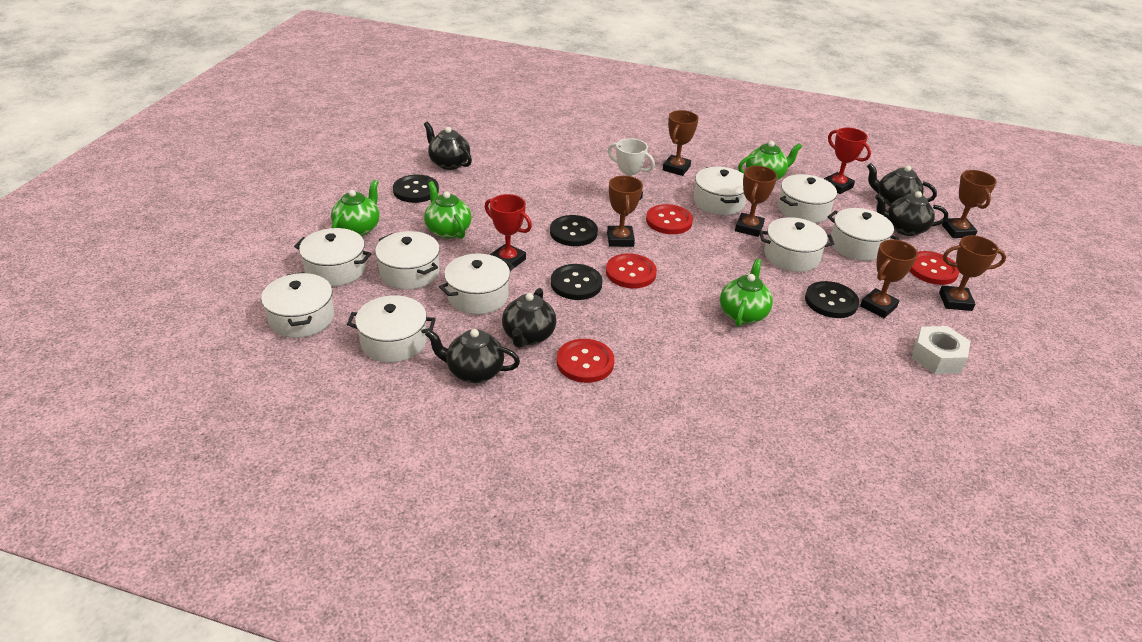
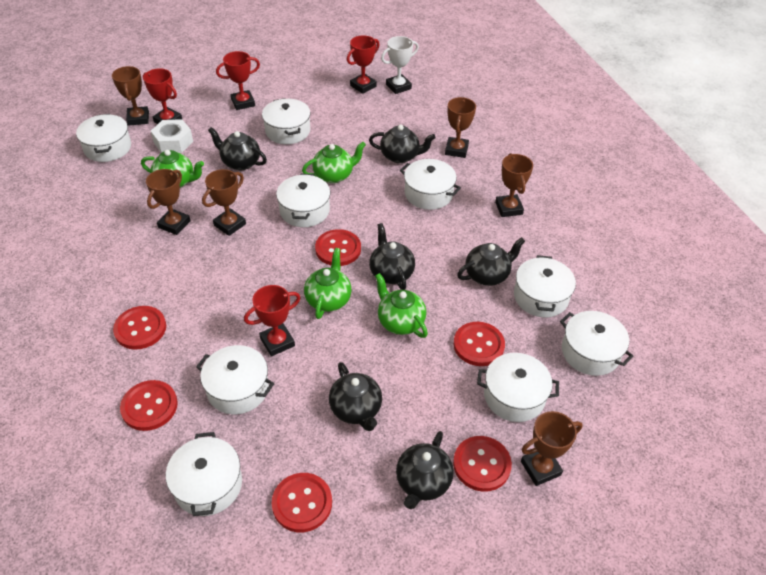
black button: 4 -> 0
black teapot: 5 -> 6
red button: 4 -> 6
red trophy: 2 -> 4

